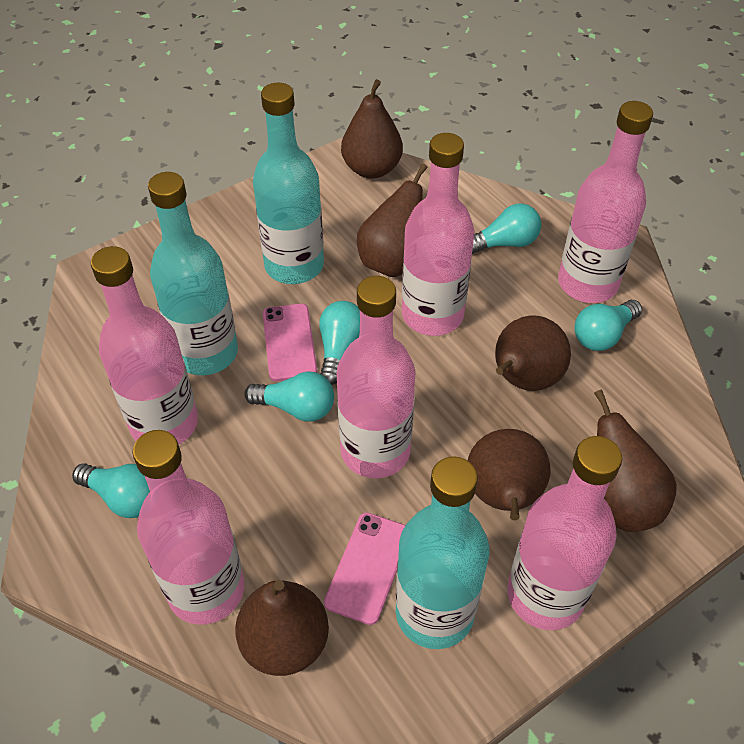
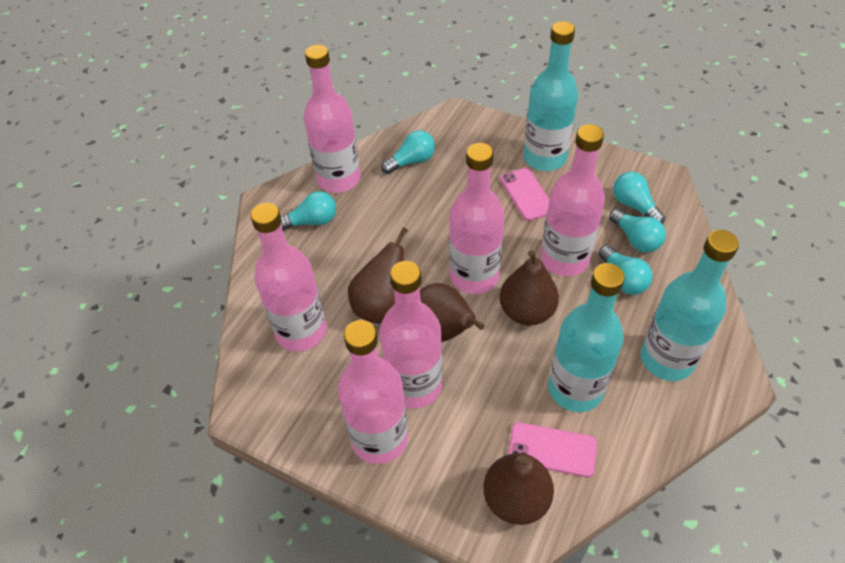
brown pear: 6 -> 4

